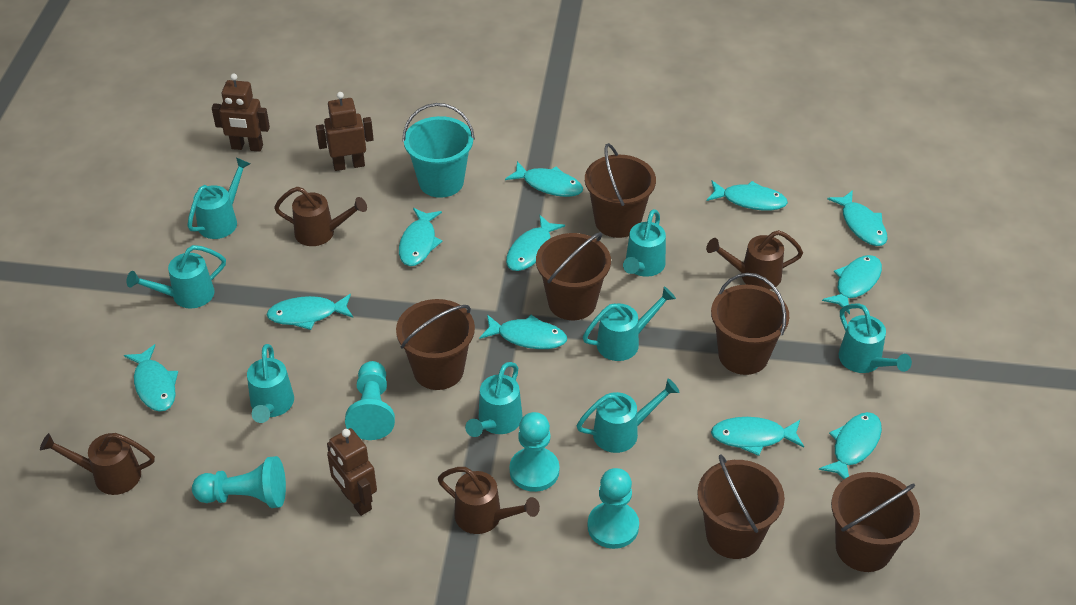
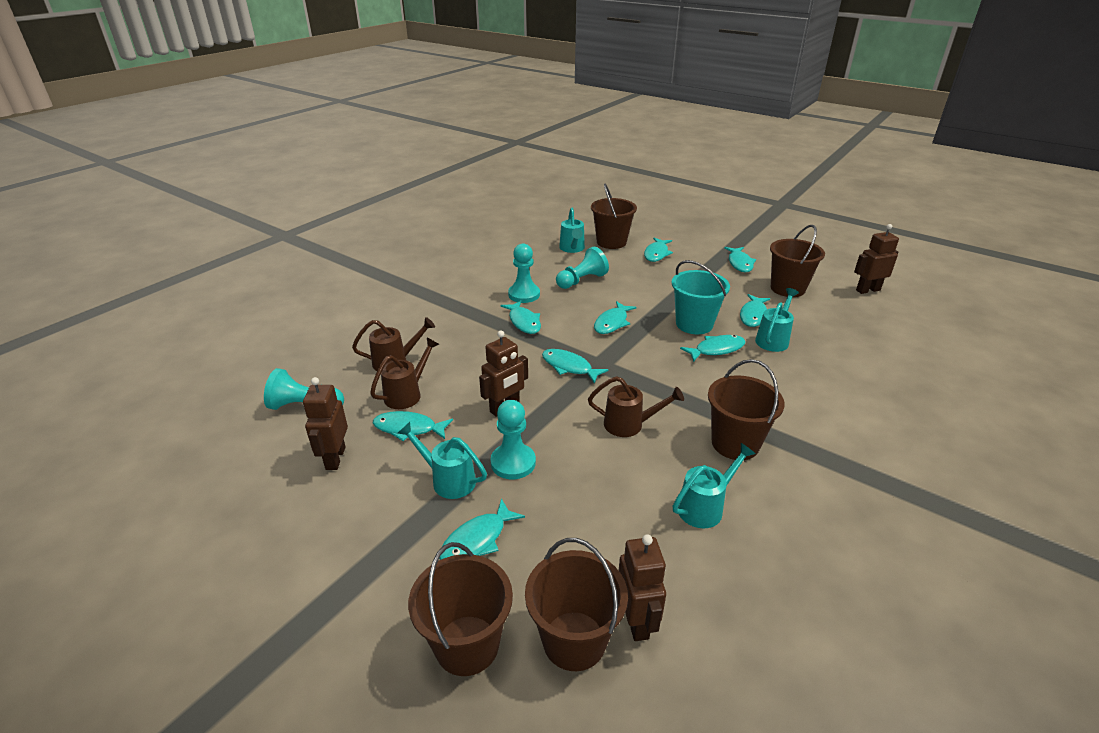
brown bucket: 6 -> 5
brown robot: 3 -> 4
brown watering can: 4 -> 3
turquoise fish: 11 -> 9
turquoise watering can: 8 -> 4

